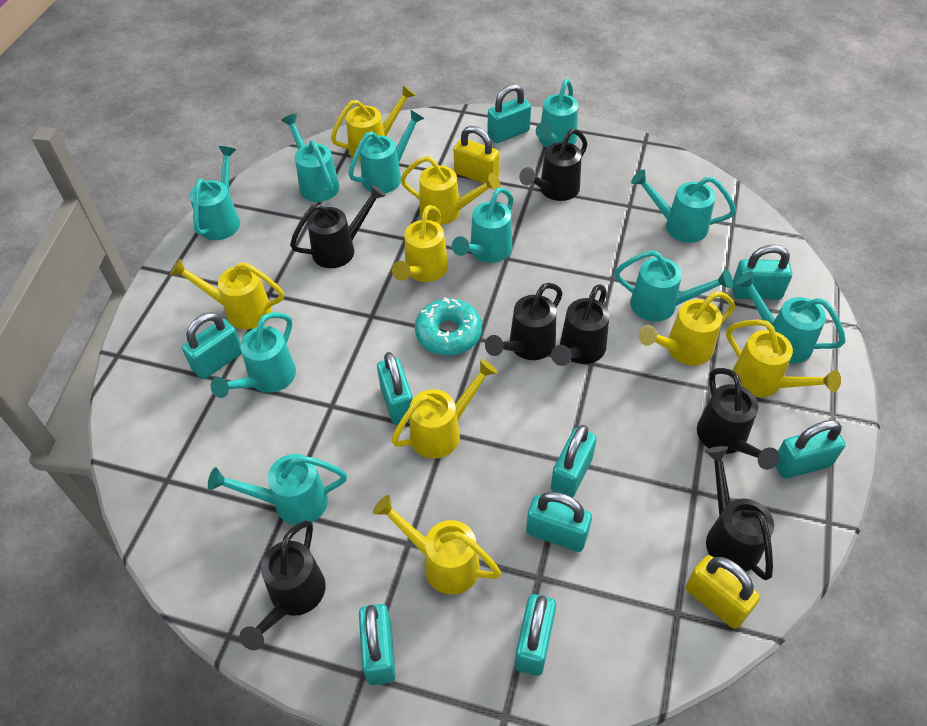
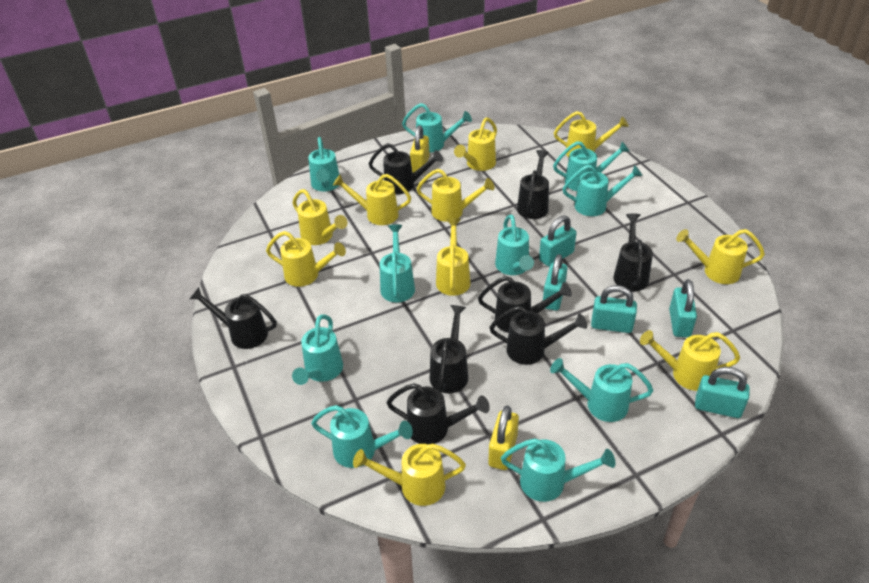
black watering can: 7 -> 8
turquoise donut: 1 -> 0
turquoise padlock: 9 -> 5
yellow watering can: 8 -> 10

